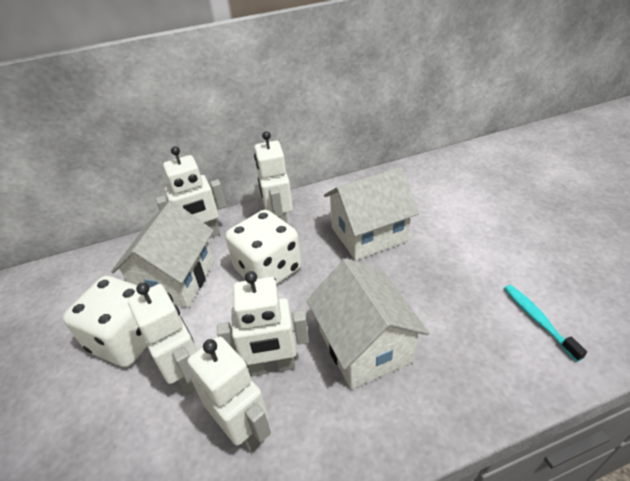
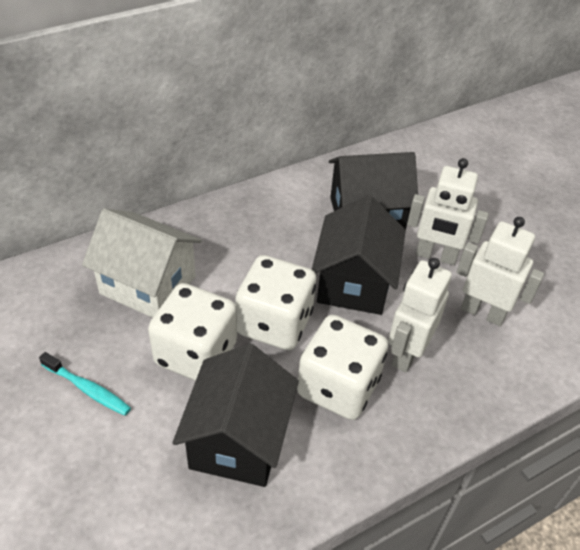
black house: 0 -> 3
white dice: 2 -> 3
white house: 3 -> 1
white robot: 5 -> 3

